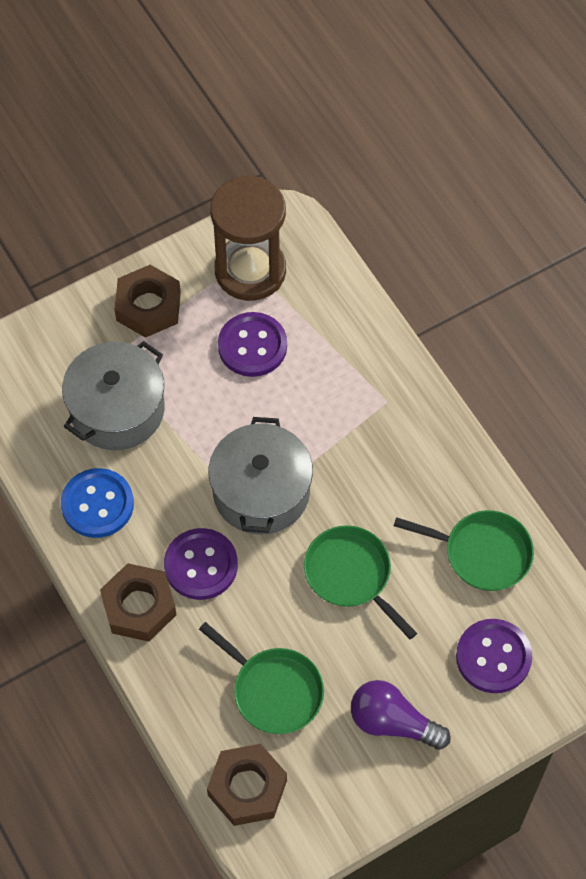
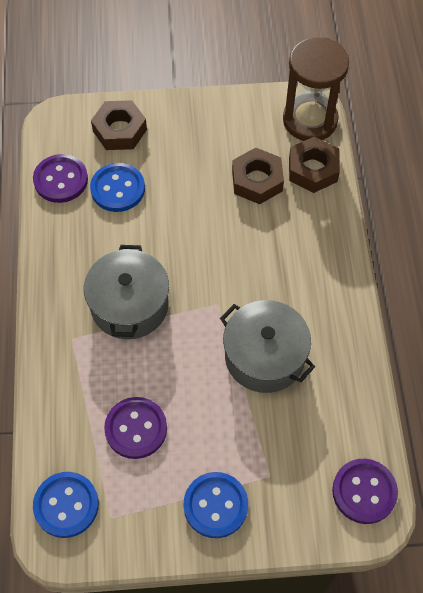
blue button: 1 -> 3
green pan: 3 -> 0
purple light bulb: 1 -> 0

